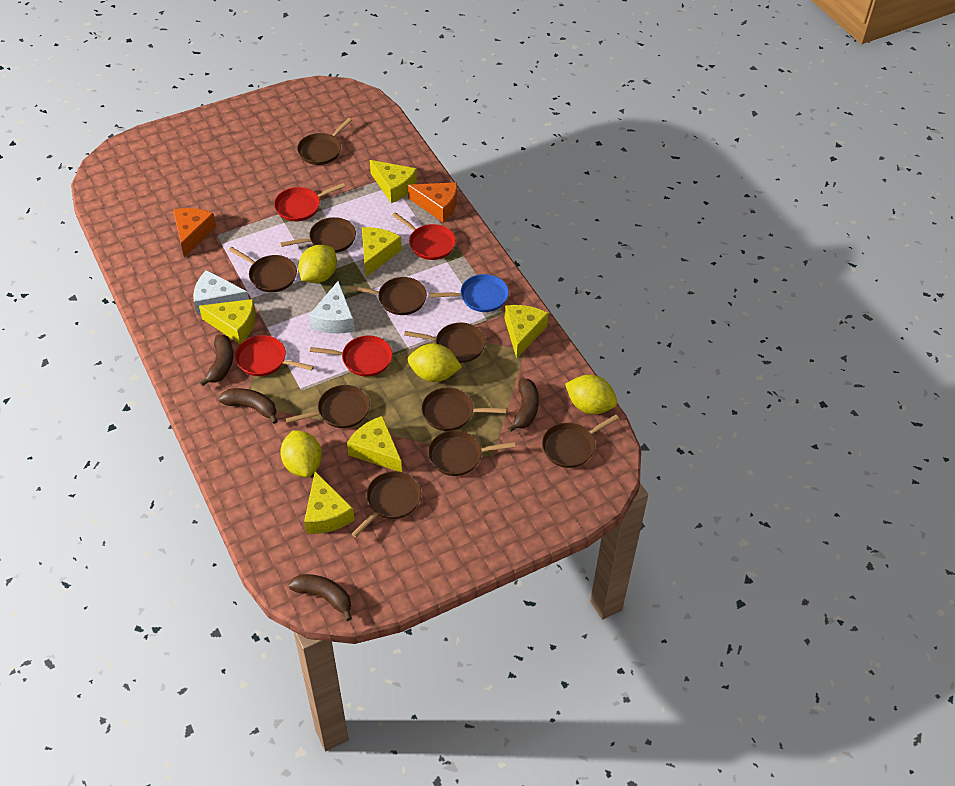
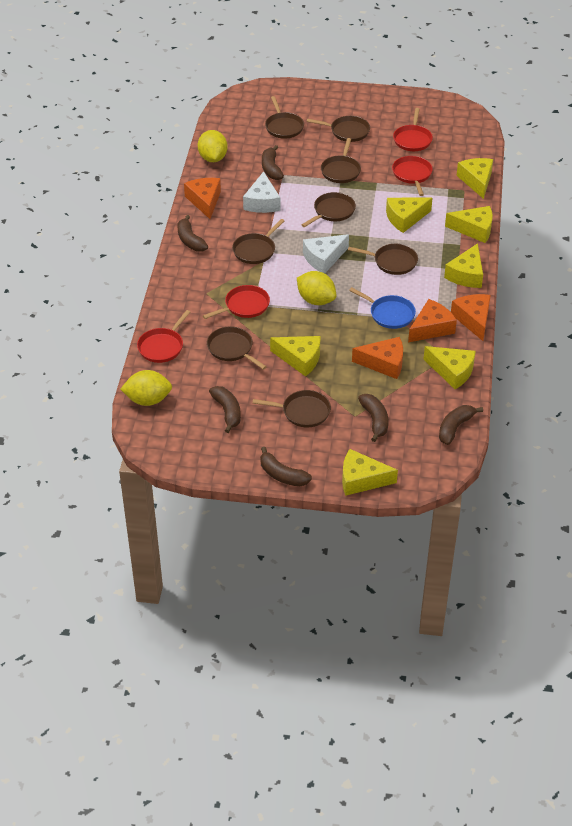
brown banana: 4 -> 6
brown pan: 10 -> 8
orange cheese: 2 -> 4
yellow cheese: 6 -> 7
yellow lemon: 4 -> 3

